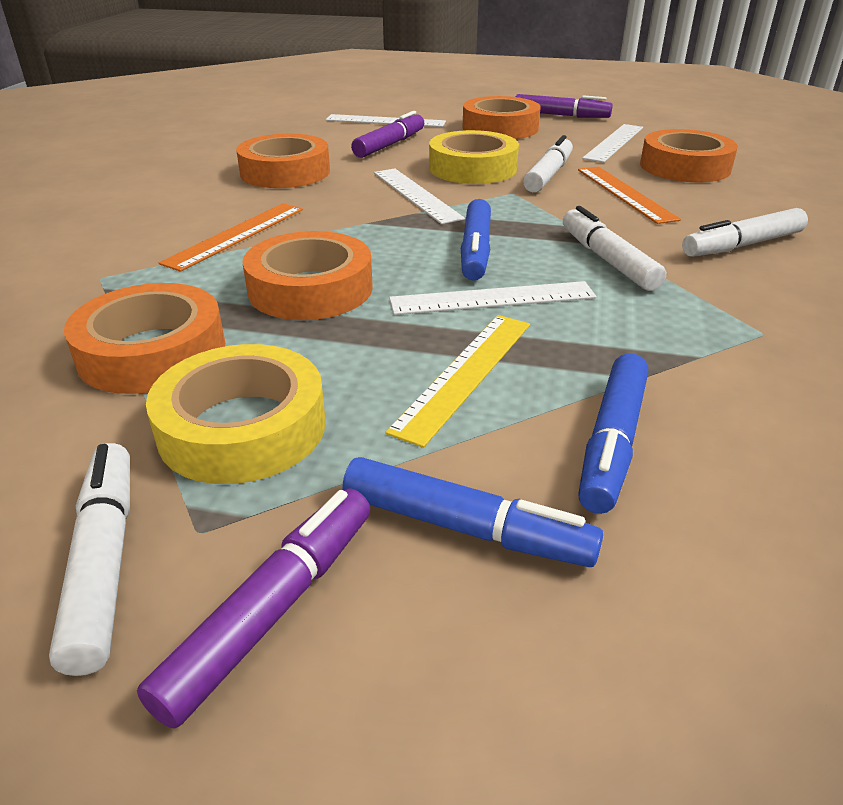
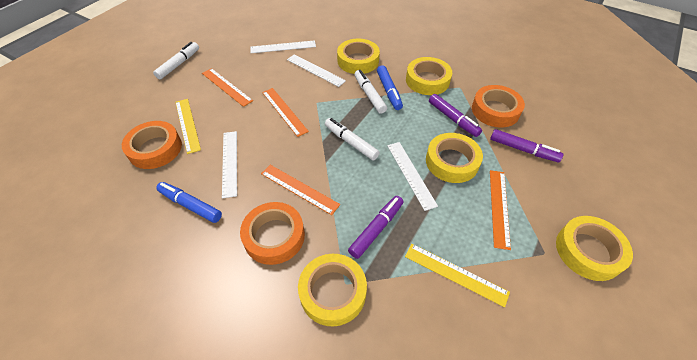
blue marker: 3 -> 2
orange ruler: 2 -> 4
orange tape: 5 -> 3
white marker: 4 -> 3
yellow ruler: 1 -> 2
yellow tape: 2 -> 5

